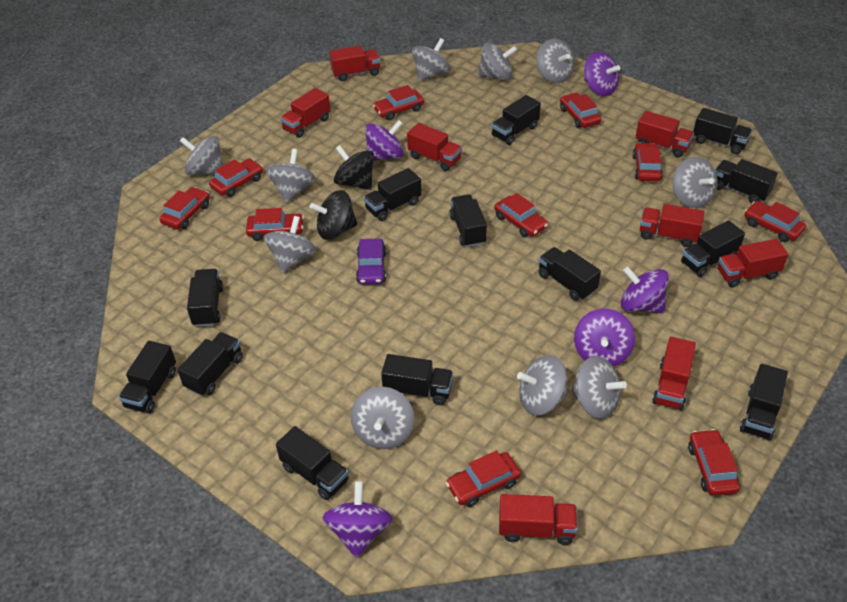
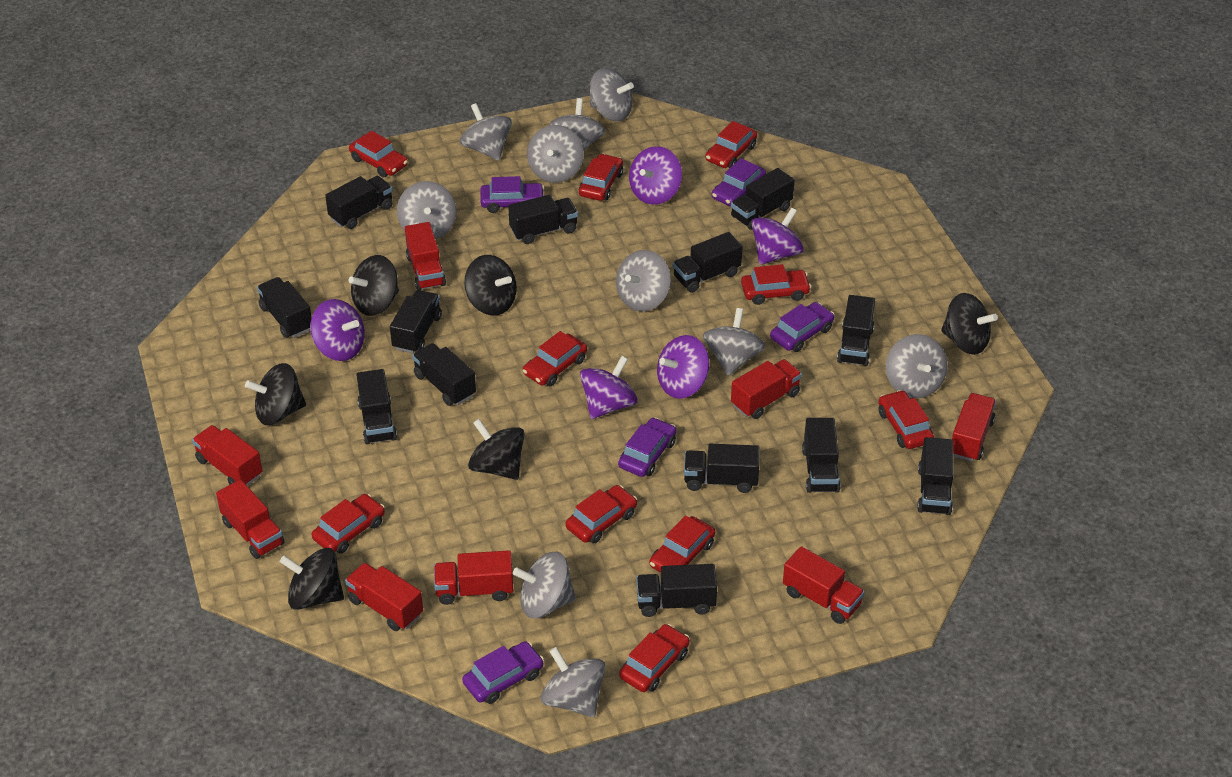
black spinning top: 2 -> 6
purple car: 1 -> 5

